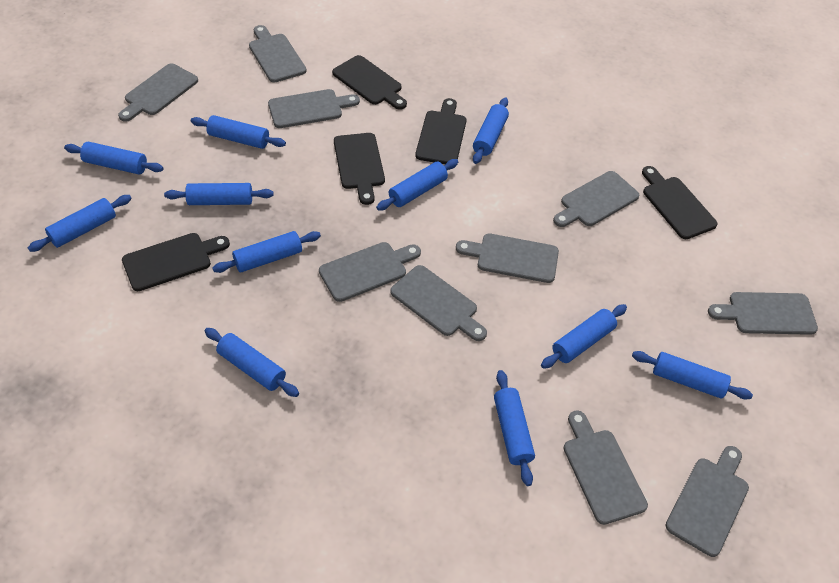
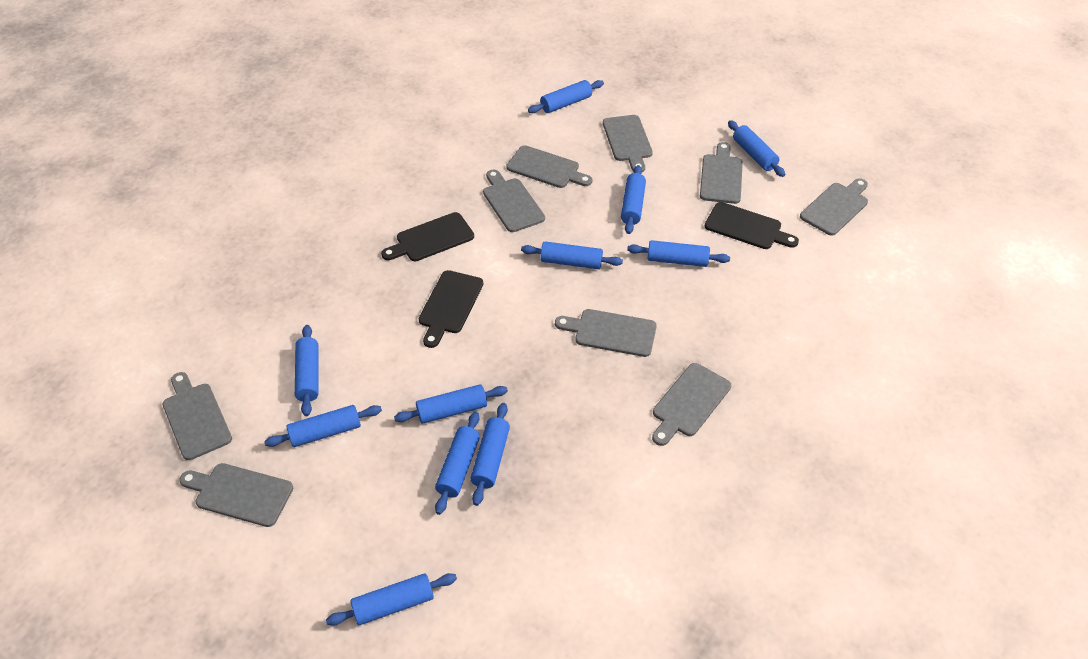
black cutting board: 5 -> 3
grey cutting board: 10 -> 9

